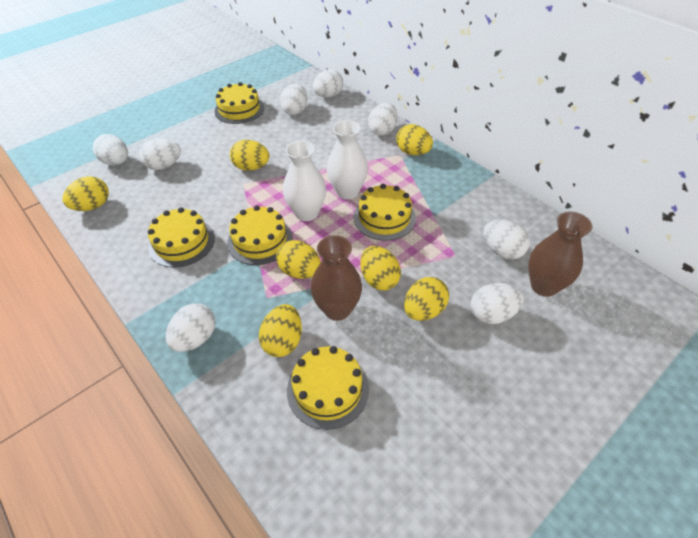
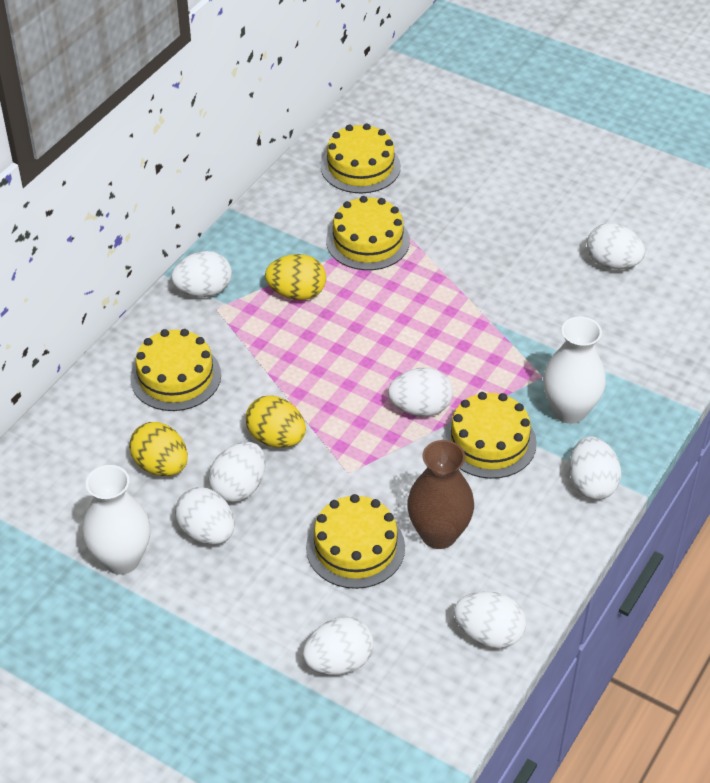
brown vase: 2 -> 1
yellow egg: 7 -> 3

